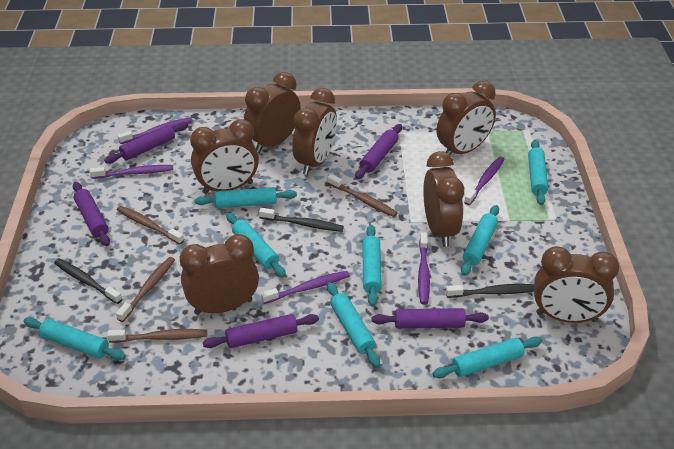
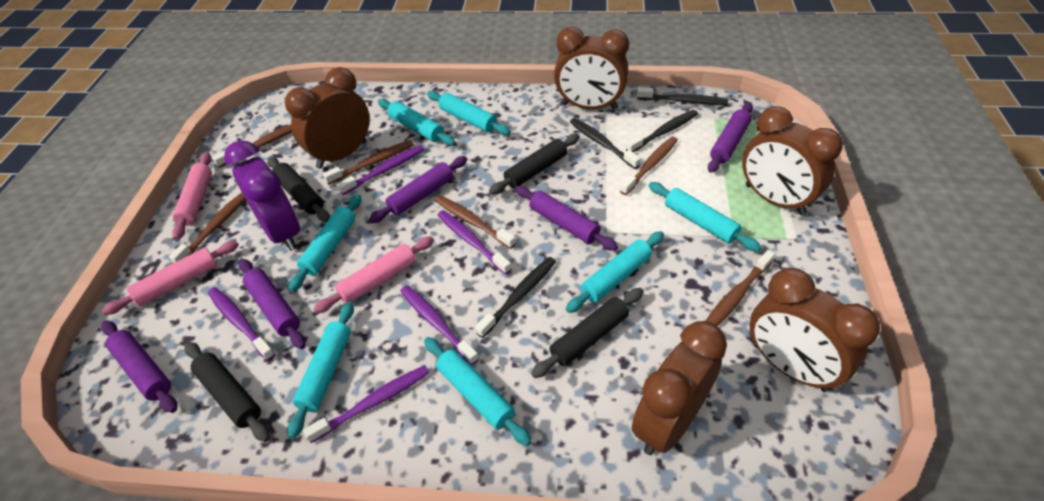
black rolling pin: 0 -> 4
black toothbrush: 3 -> 4
brown clock: 7 -> 5
brown toothbrush: 4 -> 6
pink rolling pin: 0 -> 3
purple clock: 0 -> 1
turquoise rolling pin: 8 -> 7

